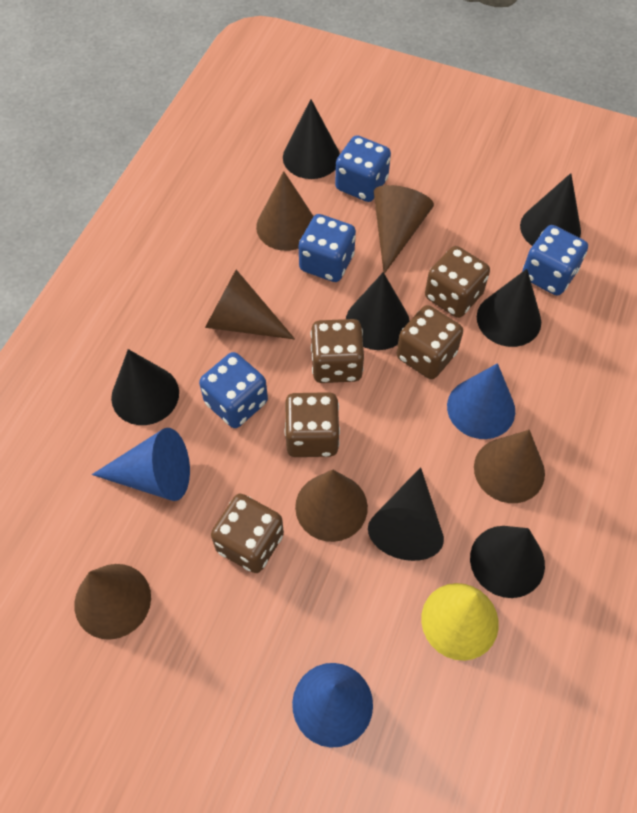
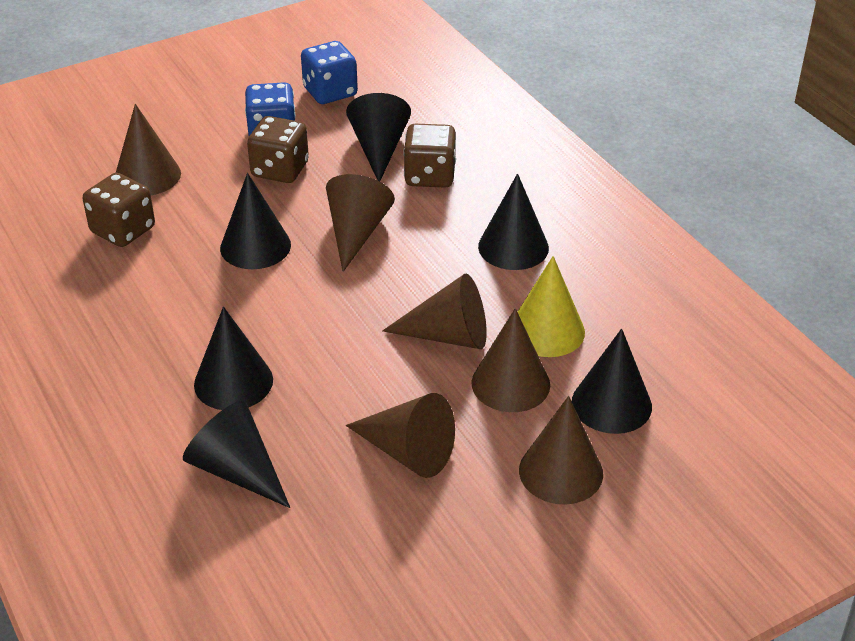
black cone: 7 -> 6
blue cone: 3 -> 0
blue dice: 4 -> 2
brown dice: 5 -> 3

